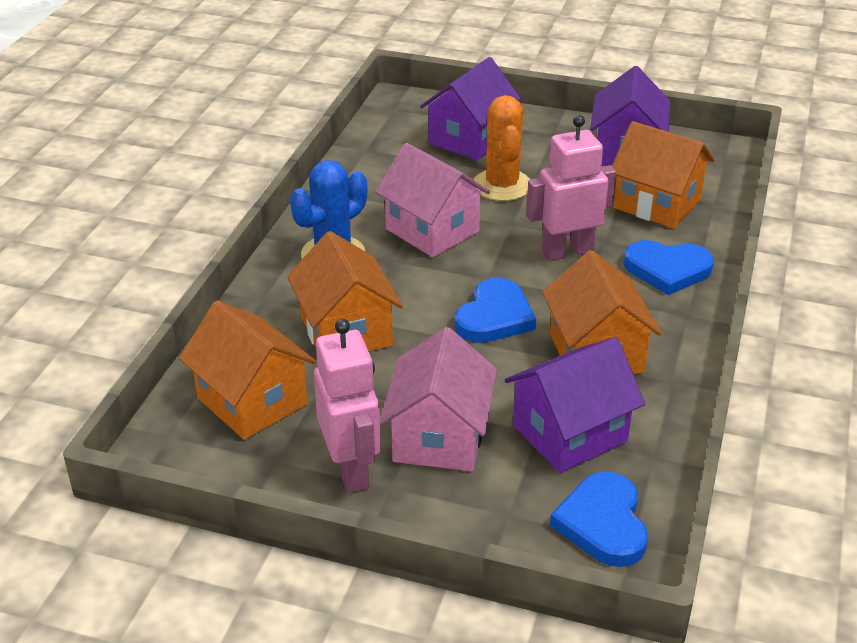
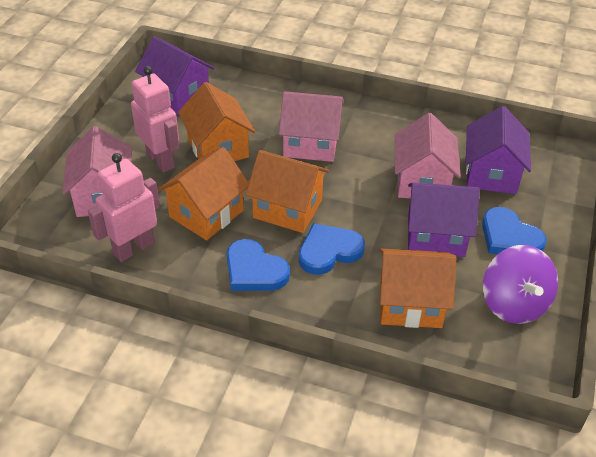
blue cactus: 1 -> 0
orange cactus: 1 -> 0
pink house: 2 -> 3
purple spinning top: 0 -> 1

